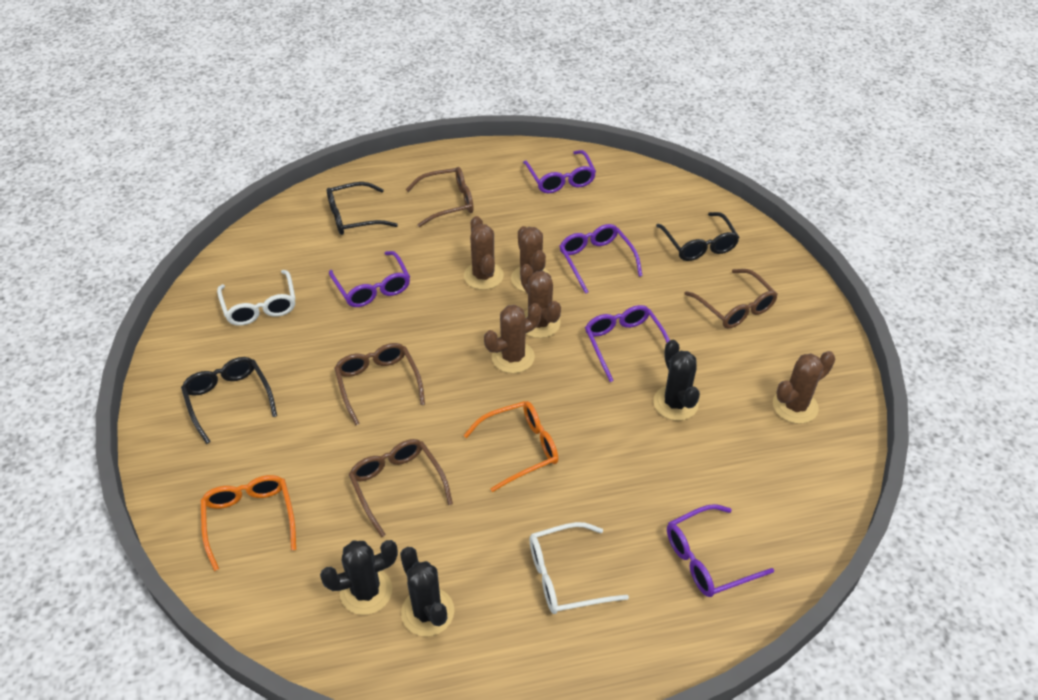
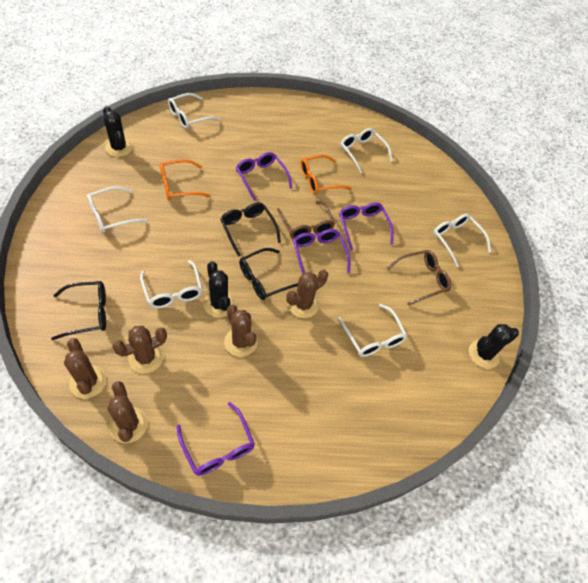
brown glasses: 4 -> 2
purple glasses: 5 -> 4
white glasses: 2 -> 6

